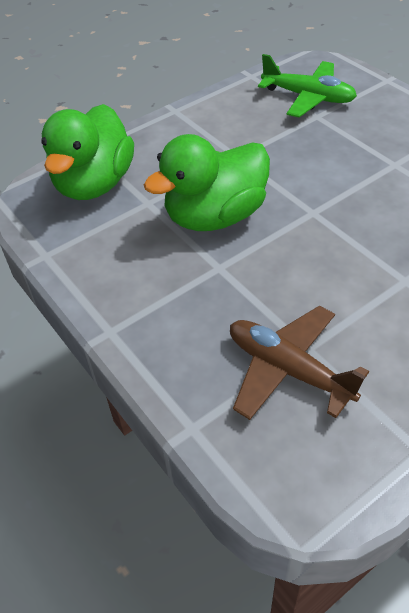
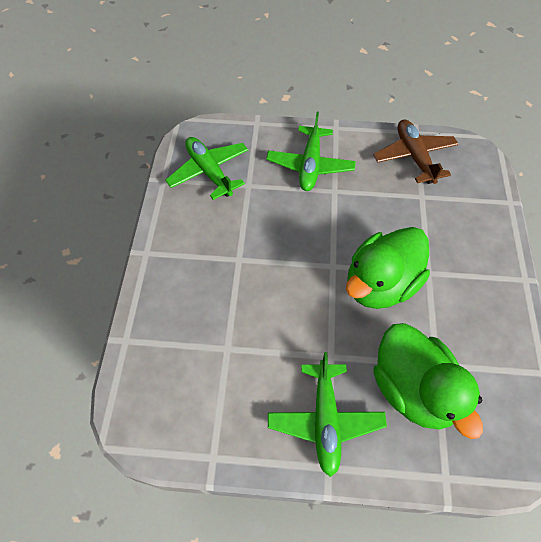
green plane: 1 -> 3

